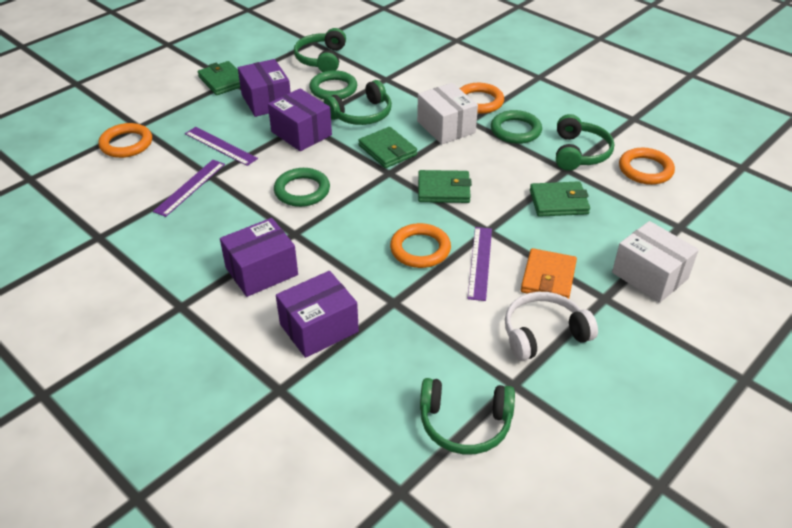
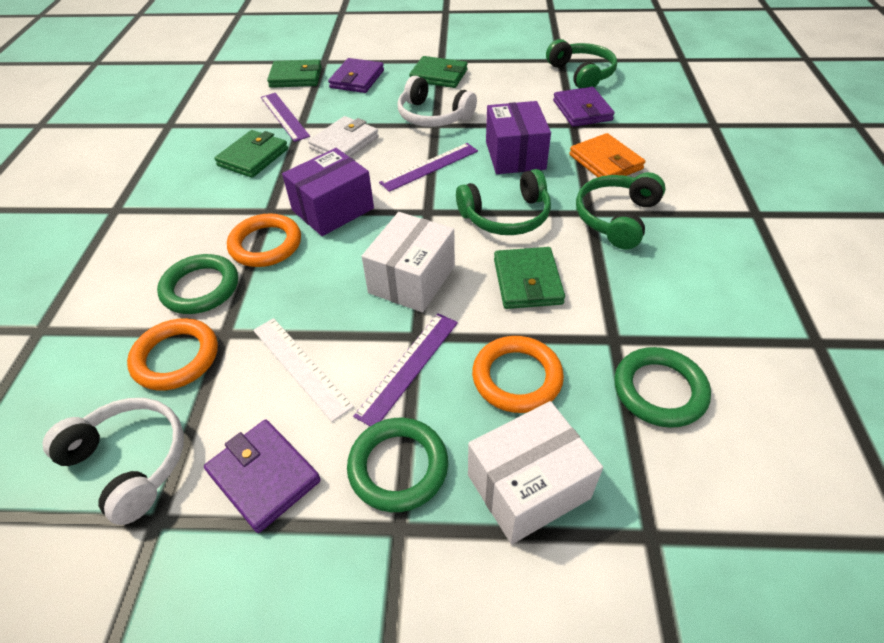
green headphones: 4 -> 3
orange ring: 4 -> 3
purple box: 4 -> 2
purple wallet: 0 -> 3
white headphones: 1 -> 2
white ruler: 0 -> 1
white wallet: 0 -> 1

